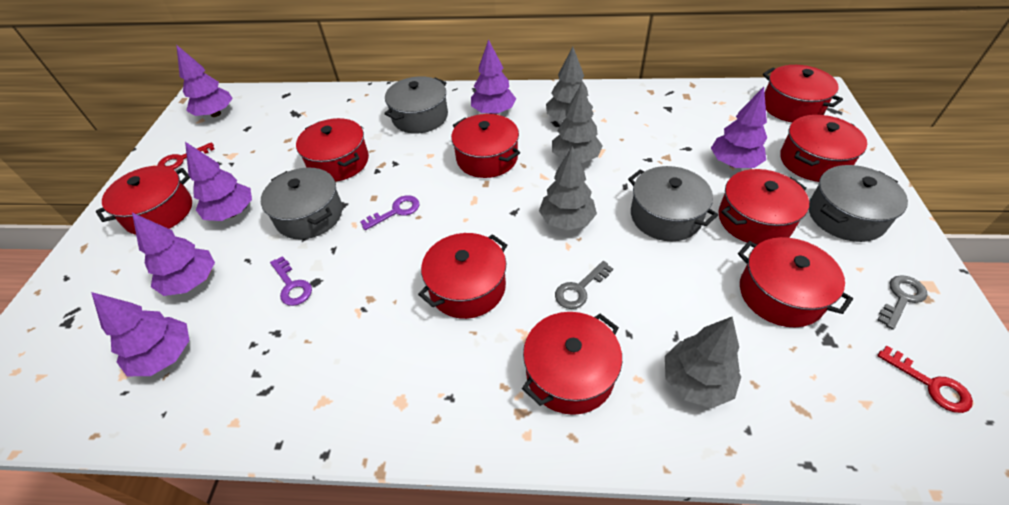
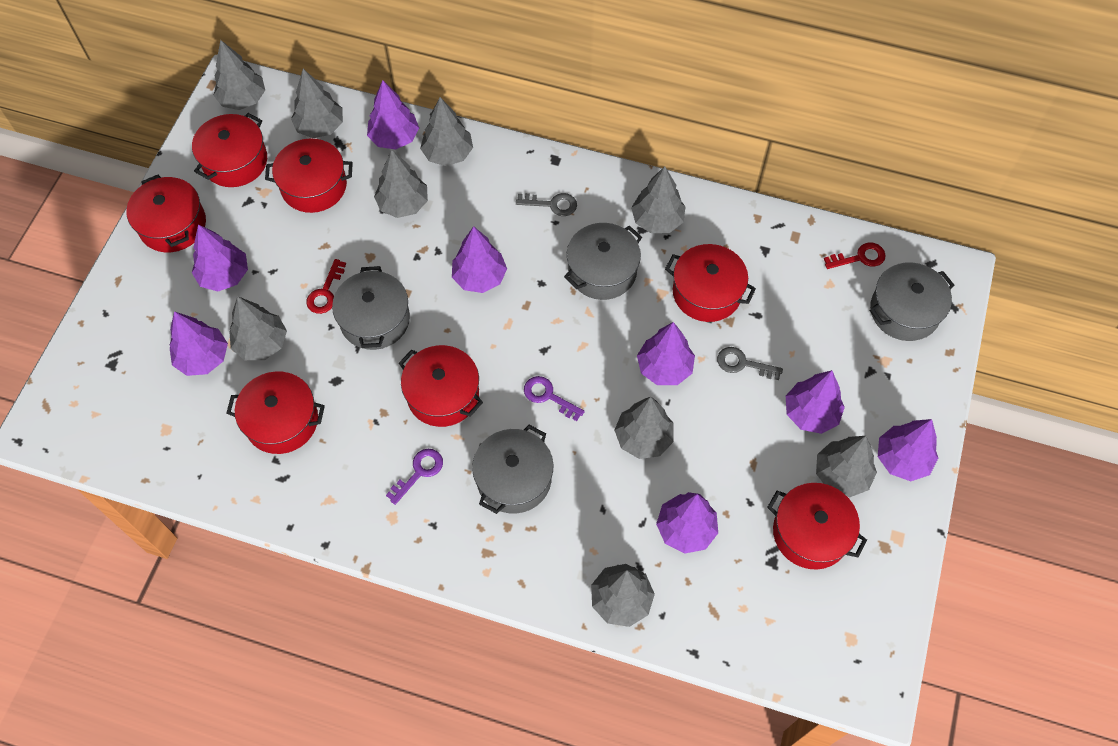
grey tree: 4 -> 9
purple tree: 6 -> 8
red pot: 9 -> 7

